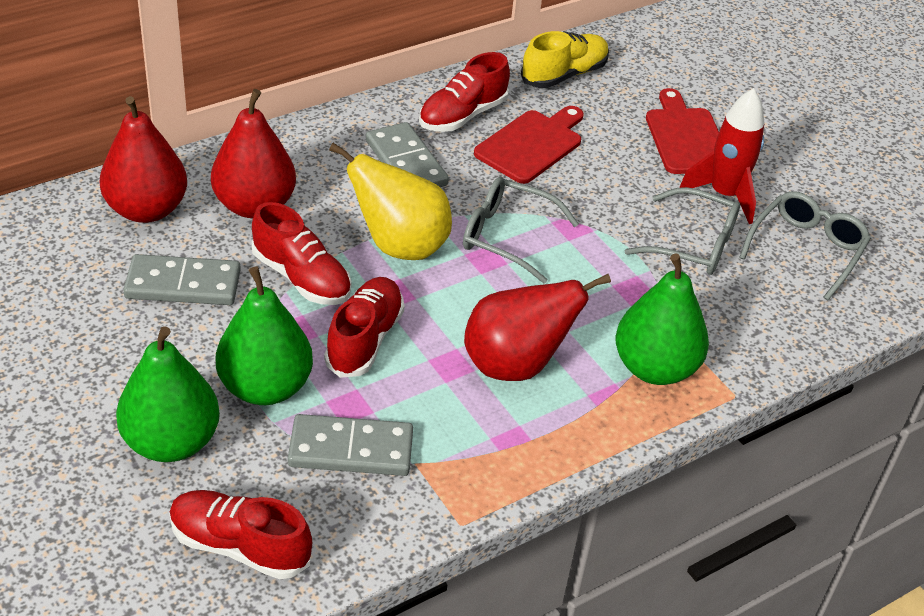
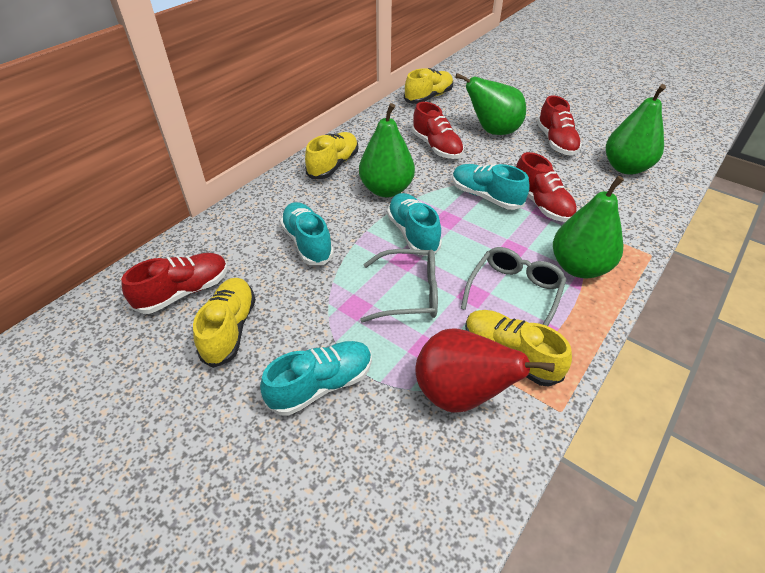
green pear: 3 -> 4
grey domino: 3 -> 0
grey glasses: 3 -> 2
red cutting board: 2 -> 0
red pear: 3 -> 1
red rocket: 1 -> 0
turquoise shoe: 0 -> 4
yellow pear: 1 -> 0
yellow shoe: 1 -> 4

